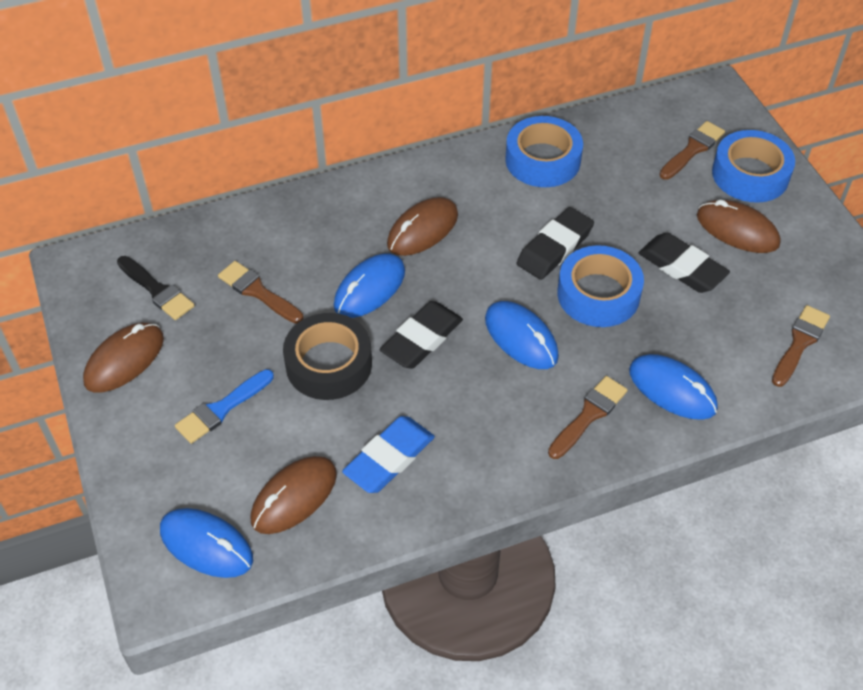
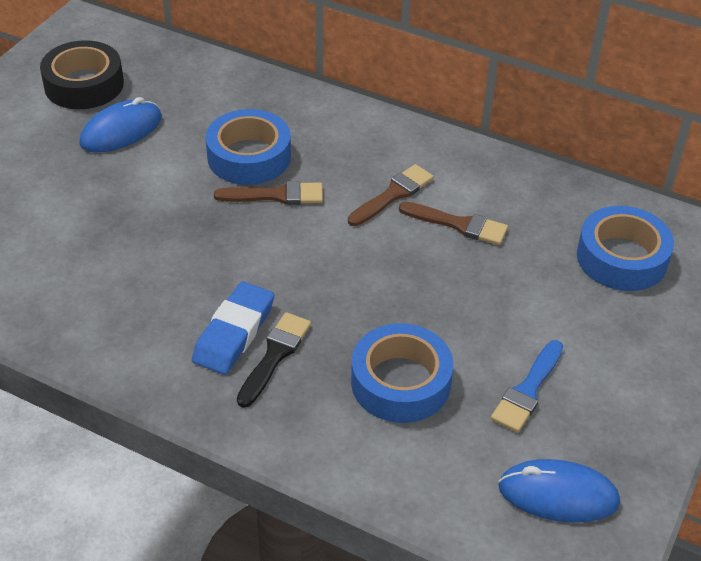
black eraser: 3 -> 0
blue mouse: 4 -> 2
brown brush: 4 -> 3
brown mouse: 4 -> 0

